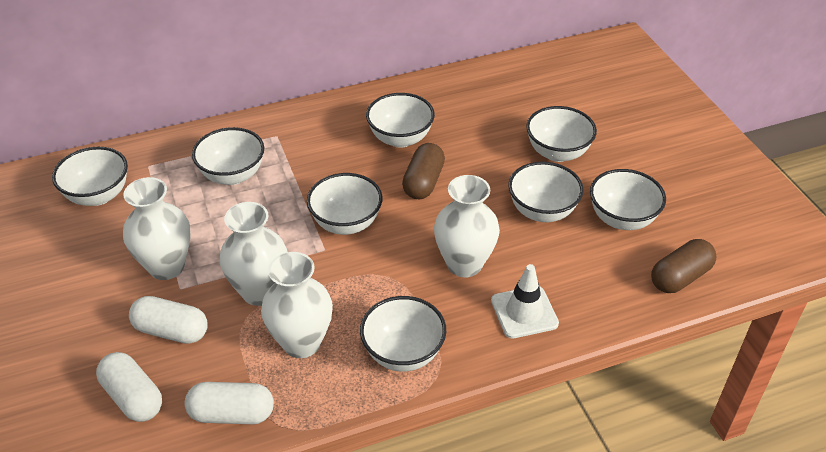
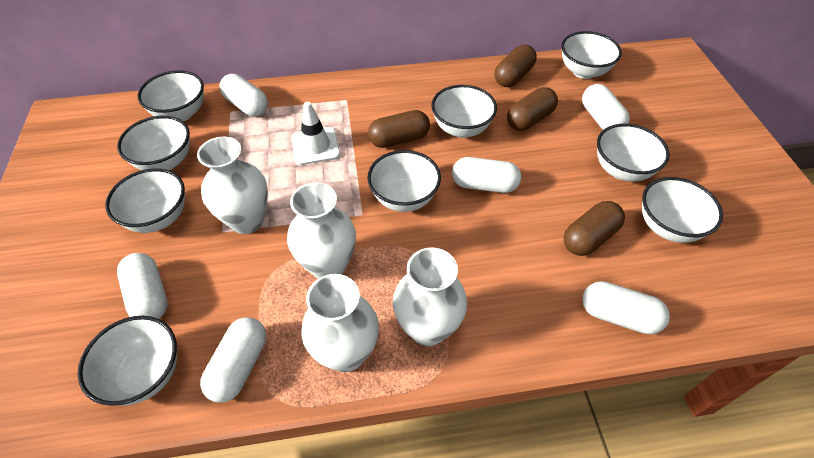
brown capsule: 2 -> 4
white bowl: 8 -> 9
white capsule: 3 -> 6

